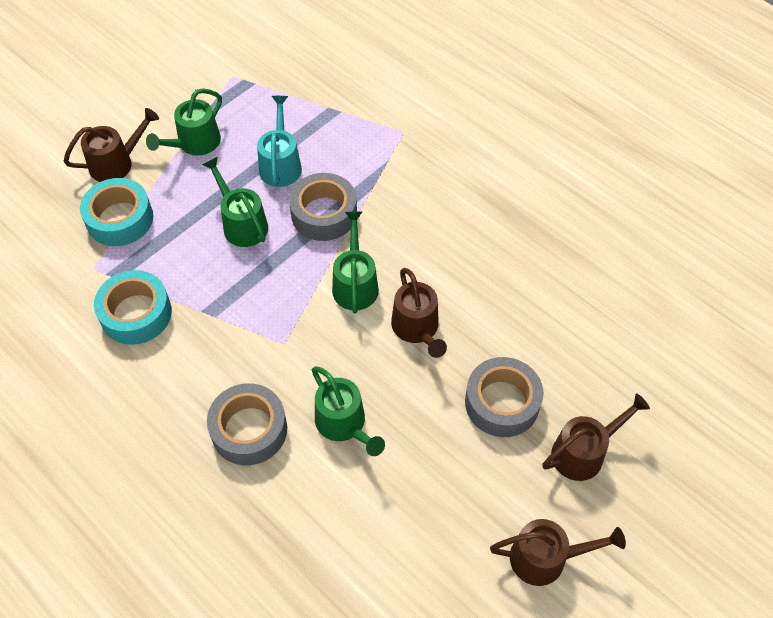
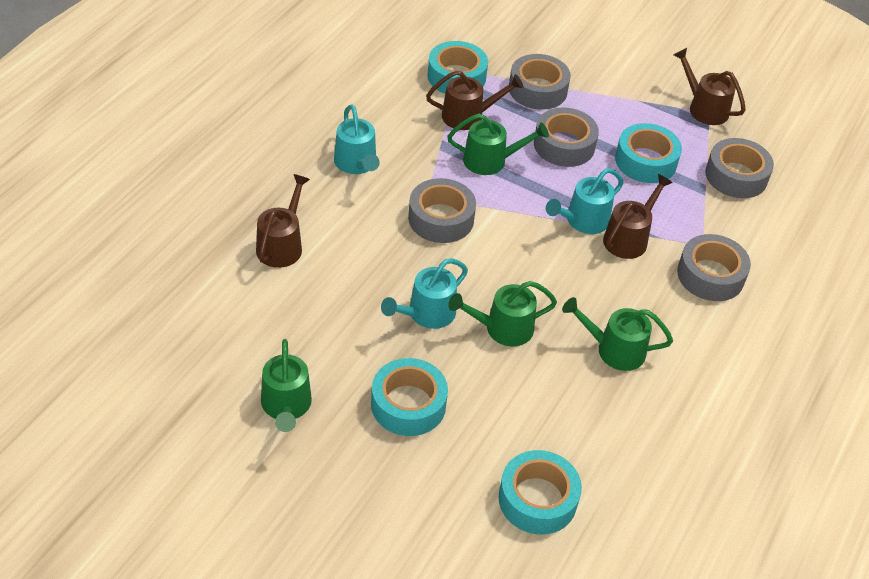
grey tape: 3 -> 5
turquoise tape: 2 -> 4
turquoise watering can: 1 -> 3

